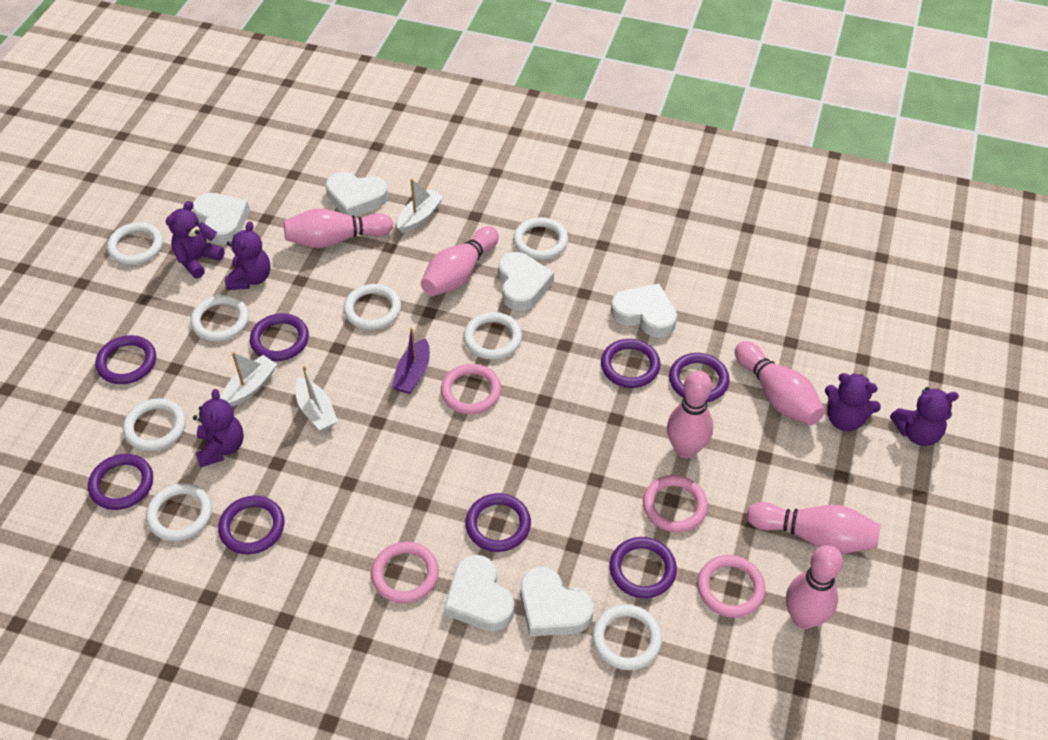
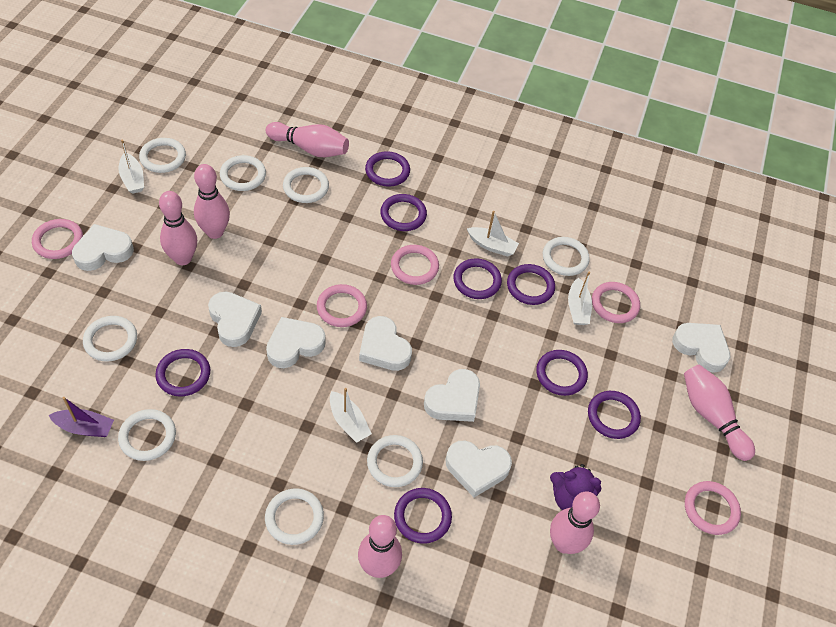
pink ring: 4 -> 5
purple teddy bear: 5 -> 1
white boat: 3 -> 4
white heart: 6 -> 7

